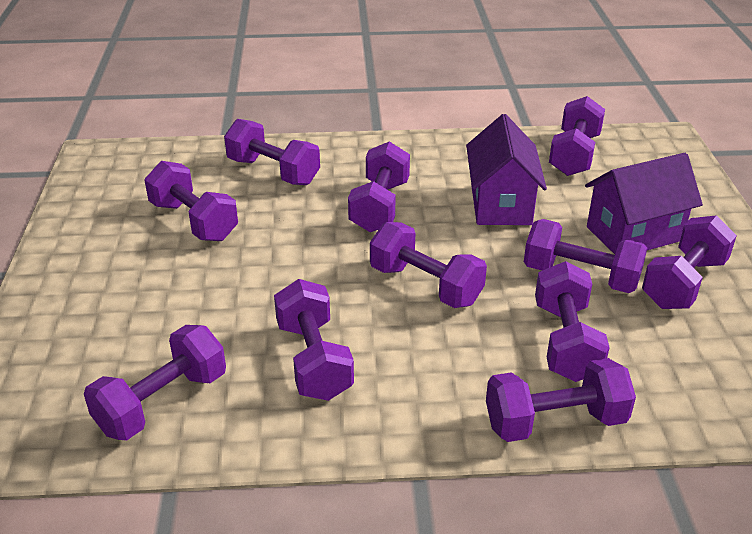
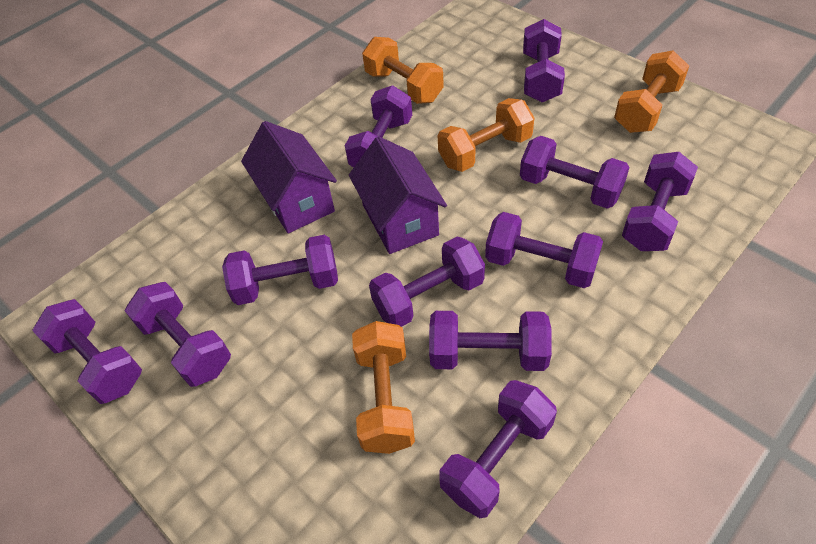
orange dumbbell: 0 -> 4

